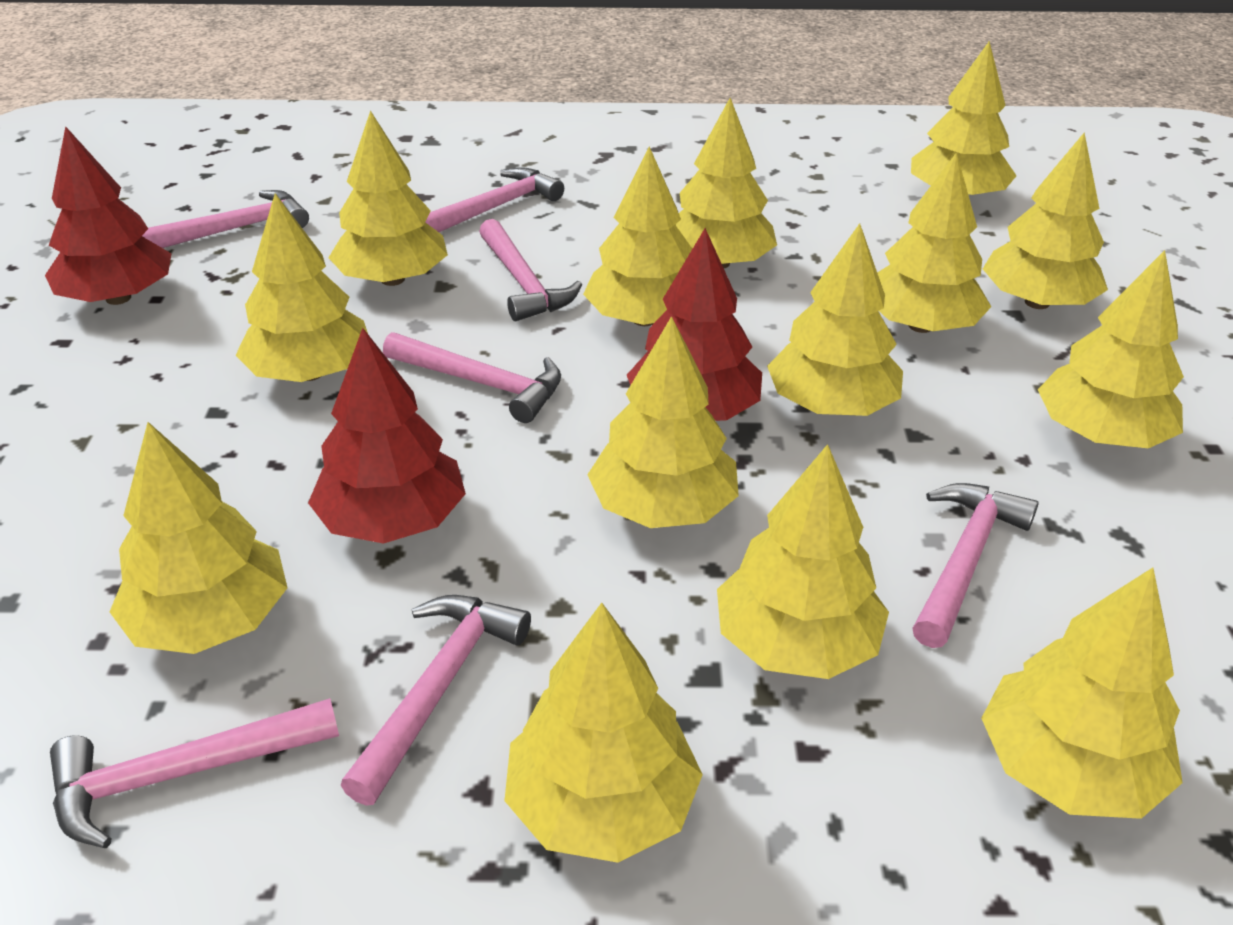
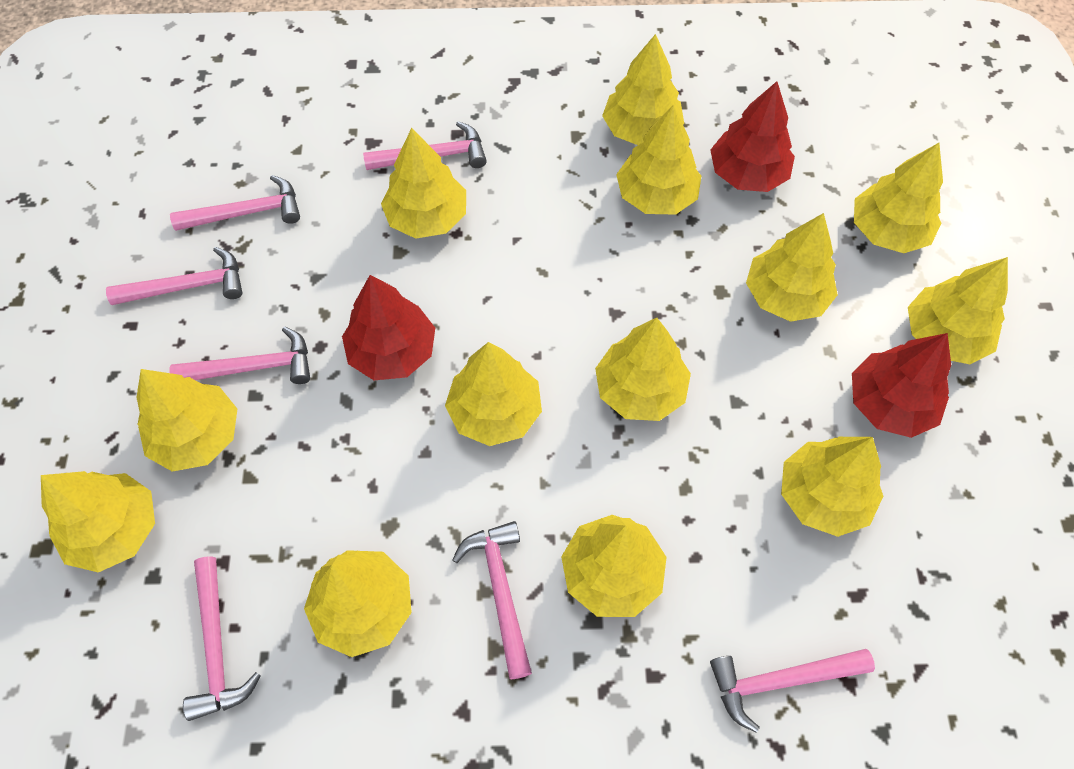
yellow tree: 14 -> 13

